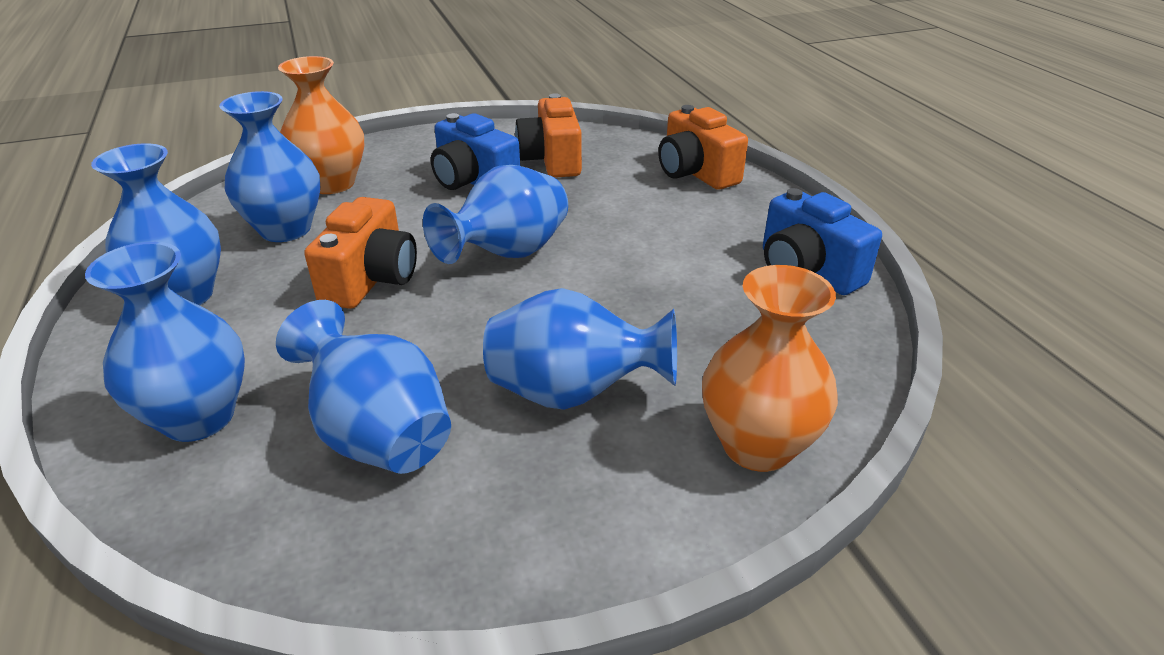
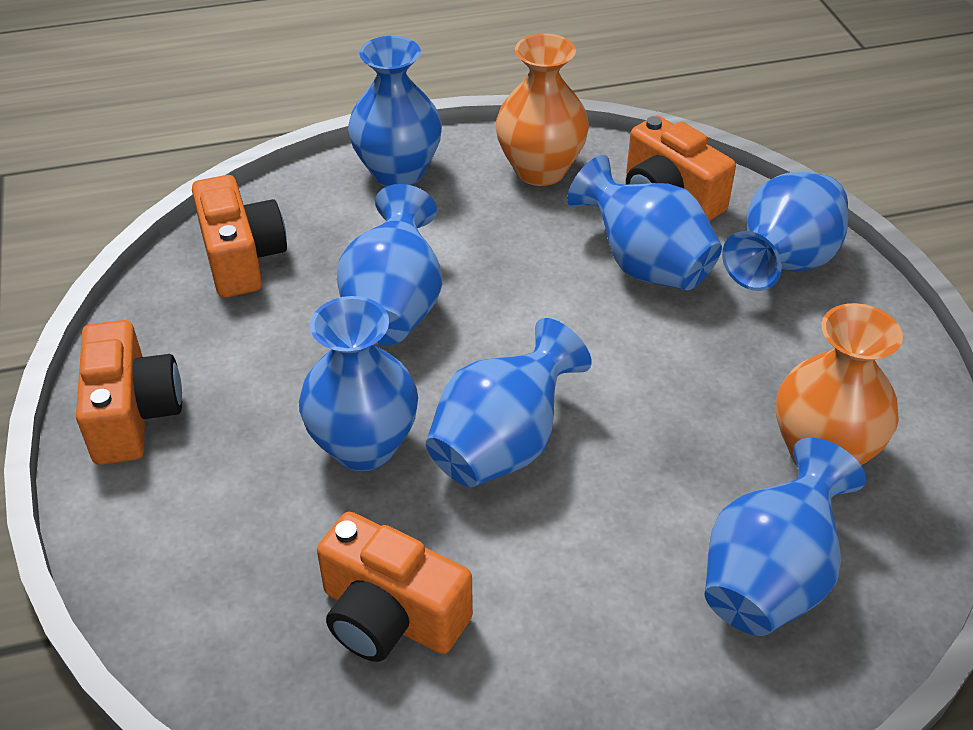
blue camera: 2 -> 0
blue vase: 6 -> 7
orange camera: 3 -> 4

